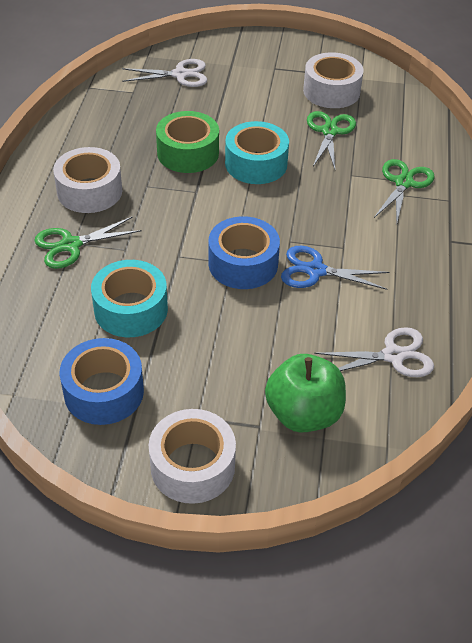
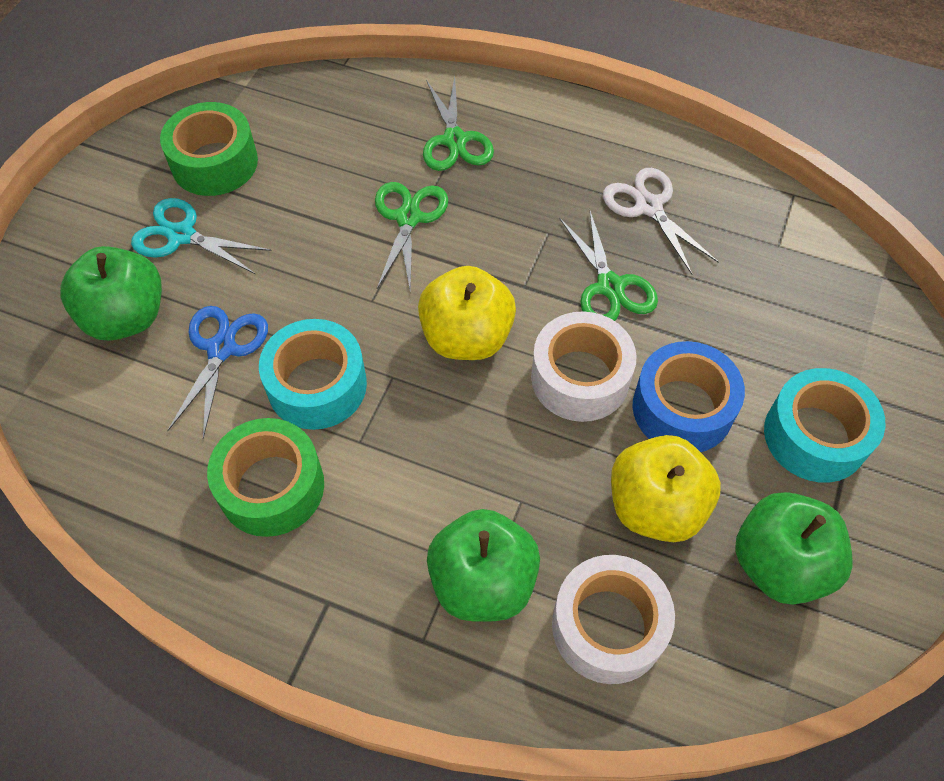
blue tape: 2 -> 1
green apple: 1 -> 3
green tape: 1 -> 2
turquoise scissors: 0 -> 1
white scissors: 2 -> 1
white tape: 3 -> 2
yellow apple: 0 -> 2

